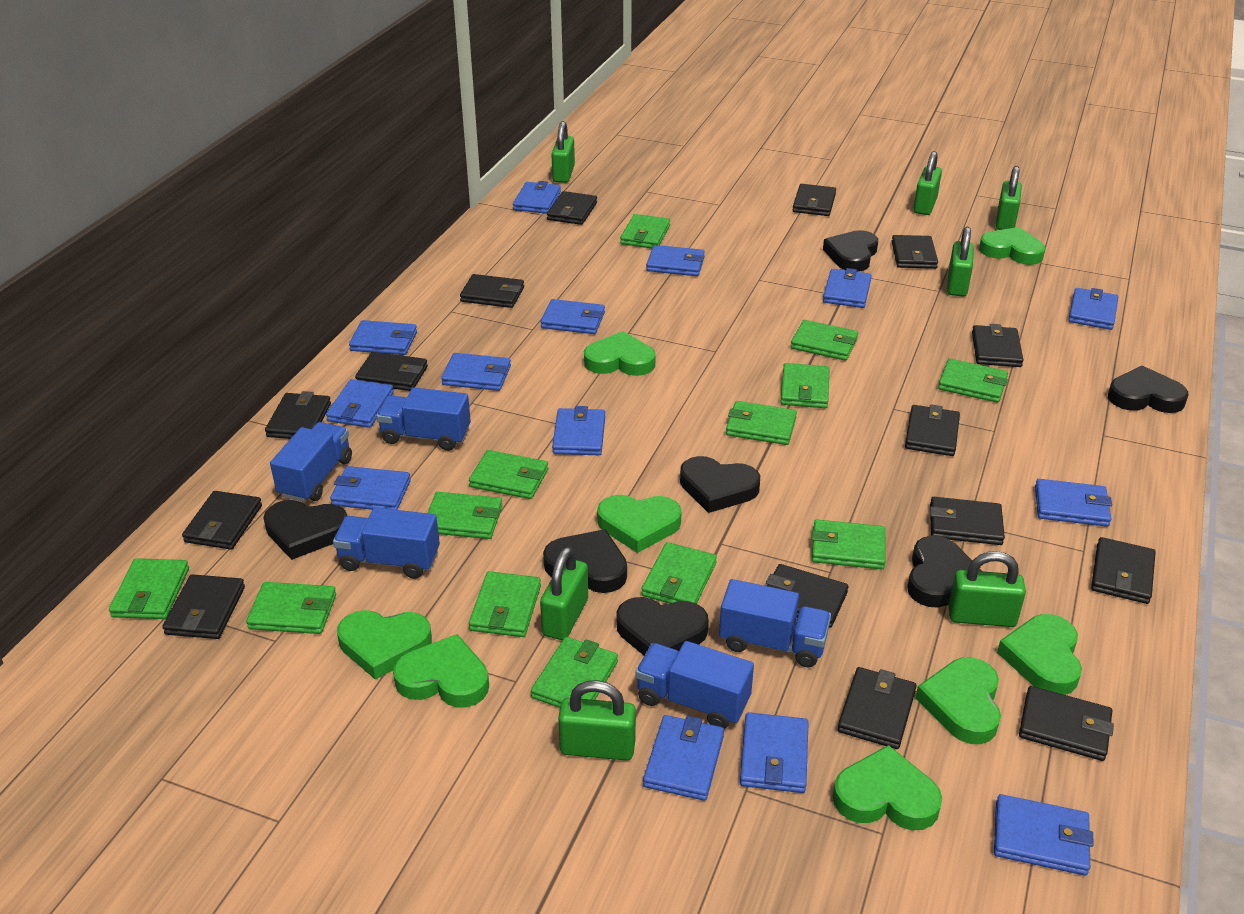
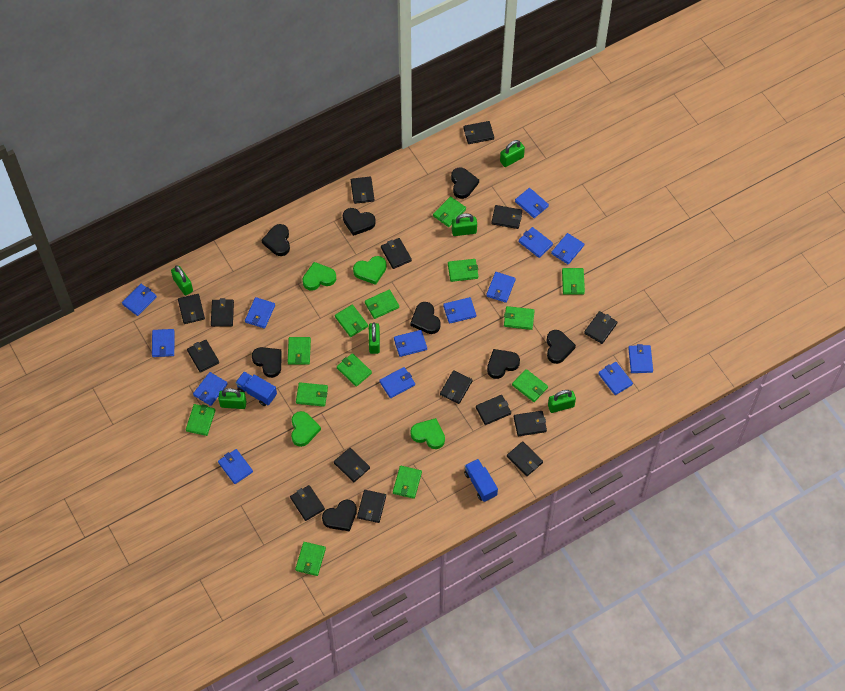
black heart: 7 -> 8
blue truck: 5 -> 2
green heart: 8 -> 4
green padlock: 7 -> 6

